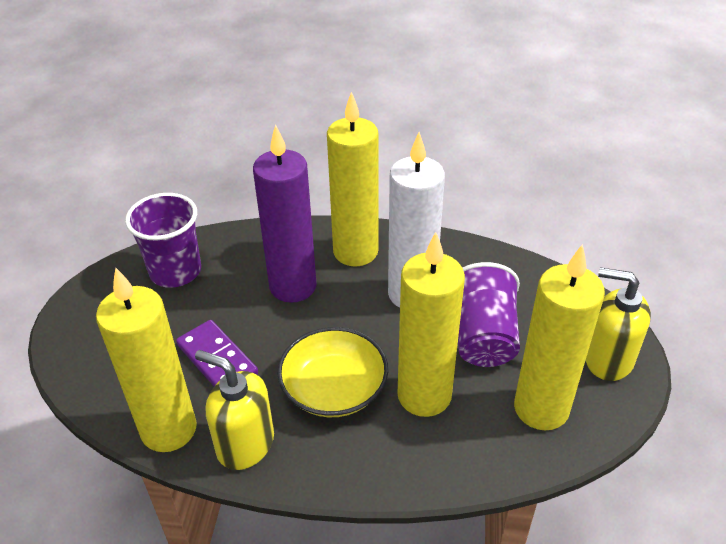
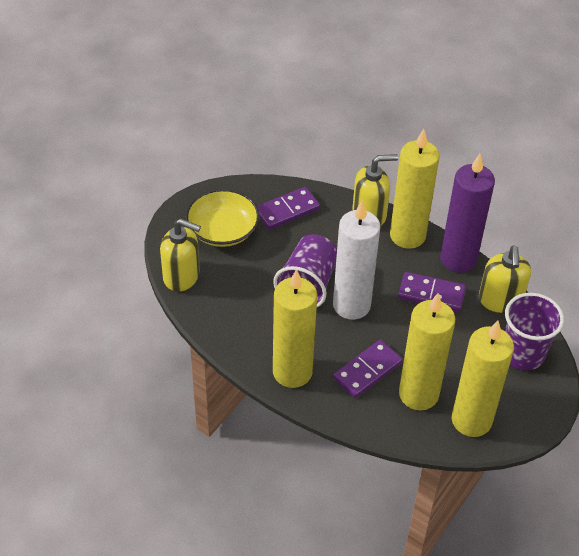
purple domino: 1 -> 3
yellow soap dispenser: 2 -> 3

